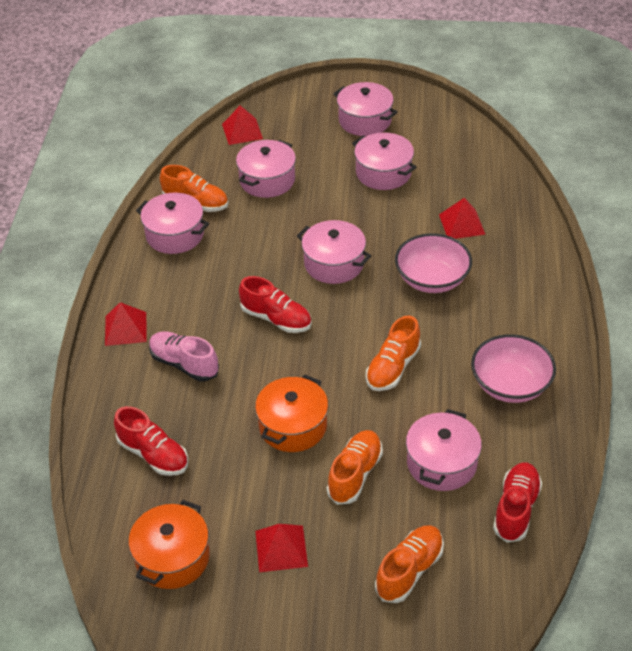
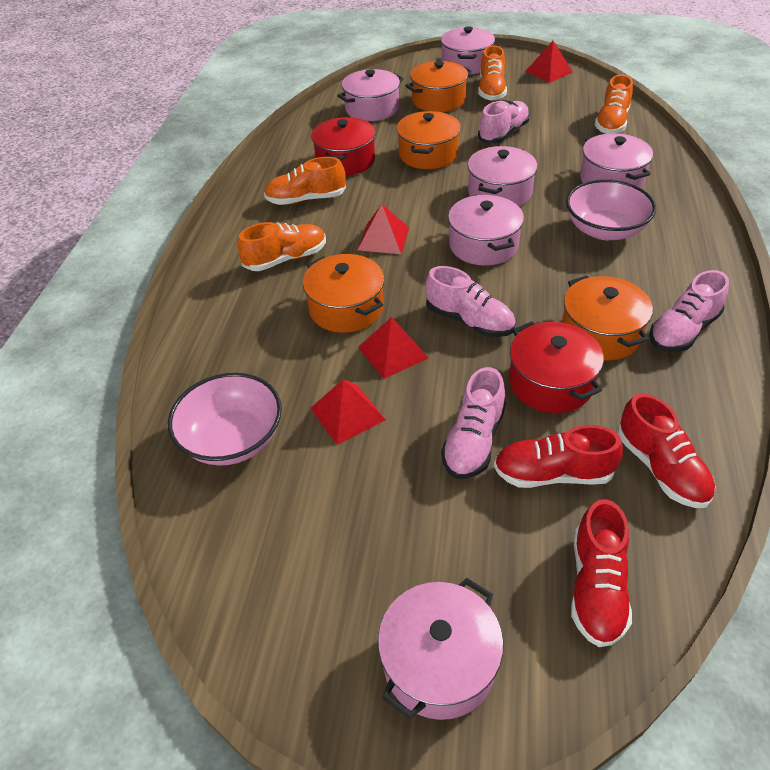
orange pot: 2 -> 4
pink shoe: 1 -> 4
red pot: 0 -> 2

